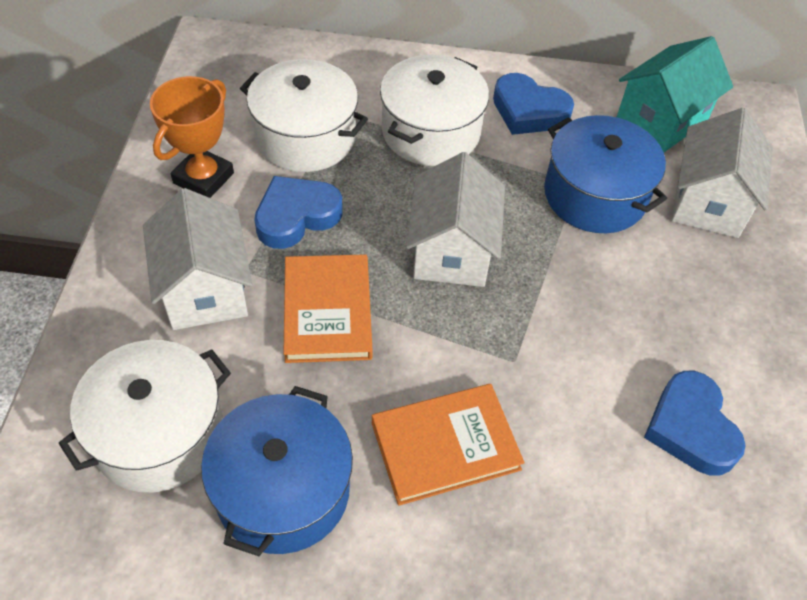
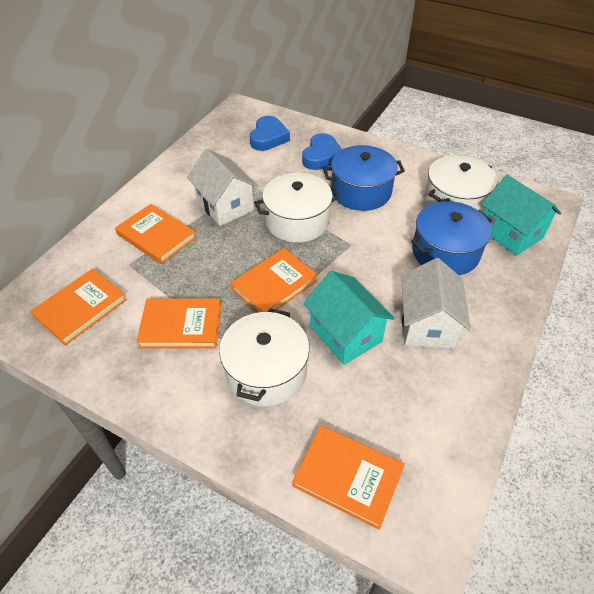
blue heart: 3 -> 2
orange book: 2 -> 5
orange trophy: 1 -> 0
turquoise house: 1 -> 2
white house: 3 -> 2

